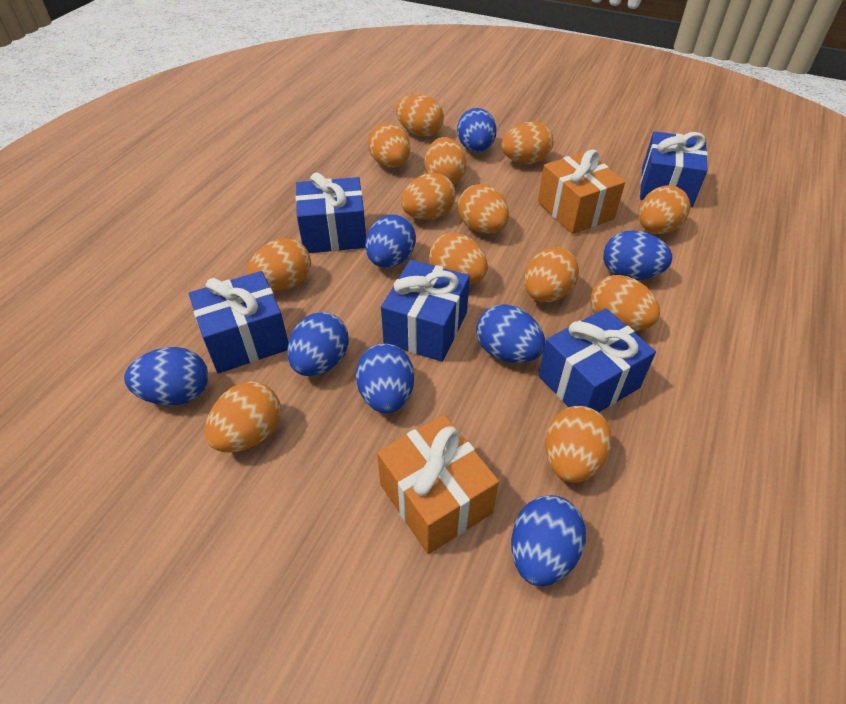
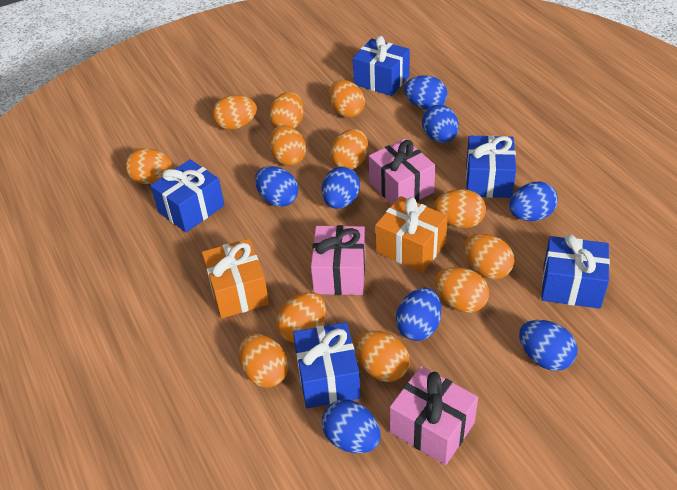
orange egg: 13 -> 12
pink gift: 0 -> 3

